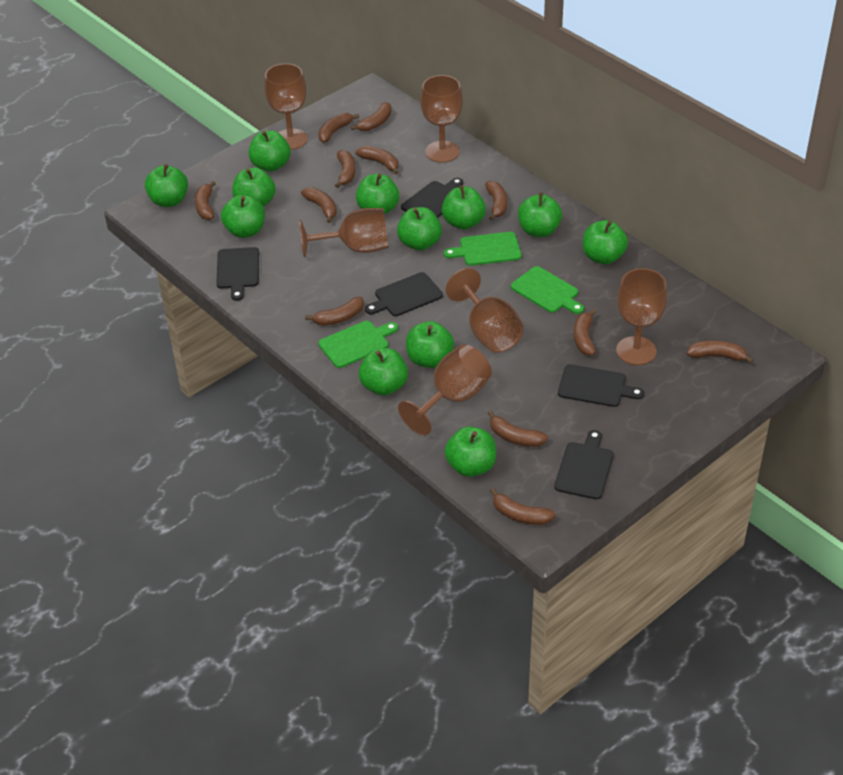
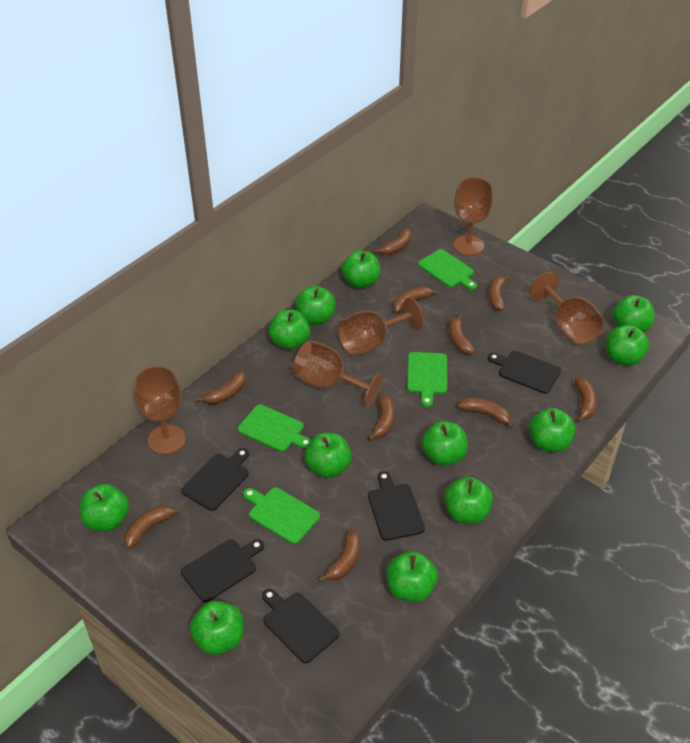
brown banana: 12 -> 10
brown goblet: 6 -> 5
green cutting board: 3 -> 4

